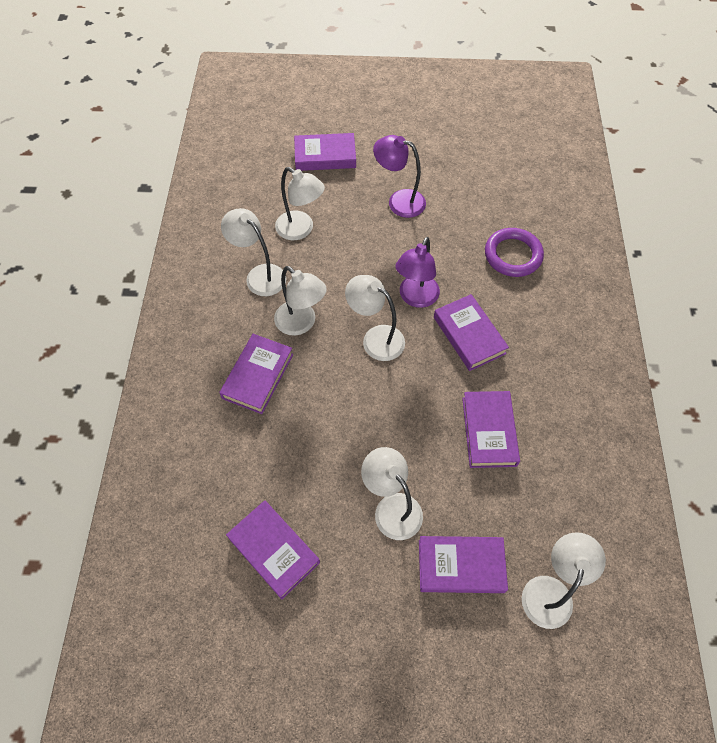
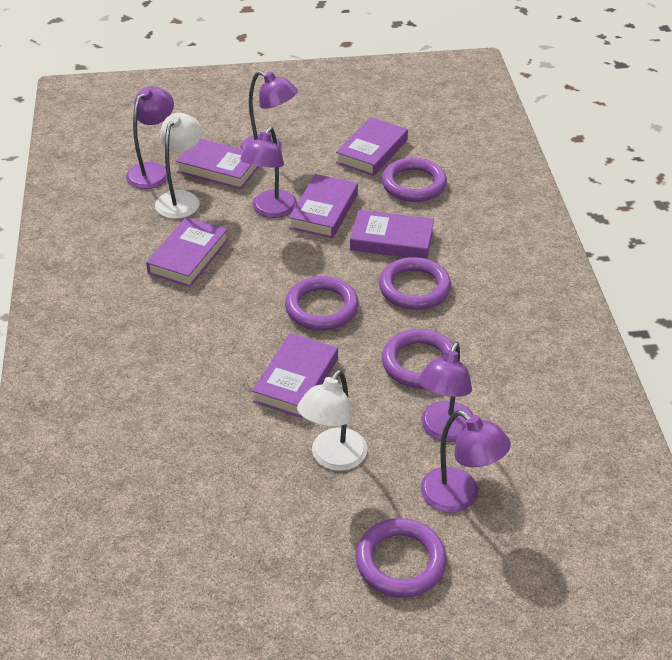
purple lamp: 2 -> 5
purple ring: 1 -> 5
white lamp: 6 -> 2

